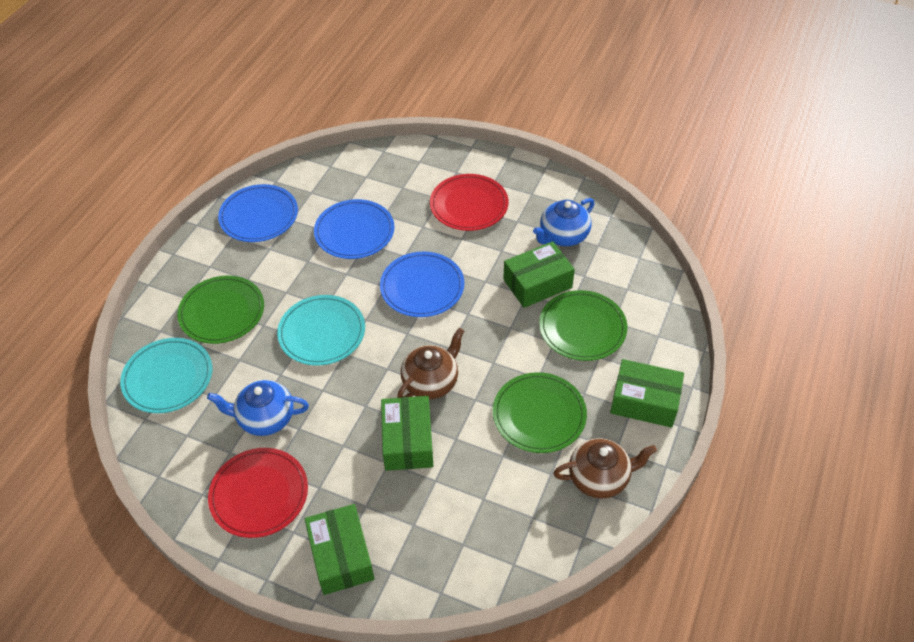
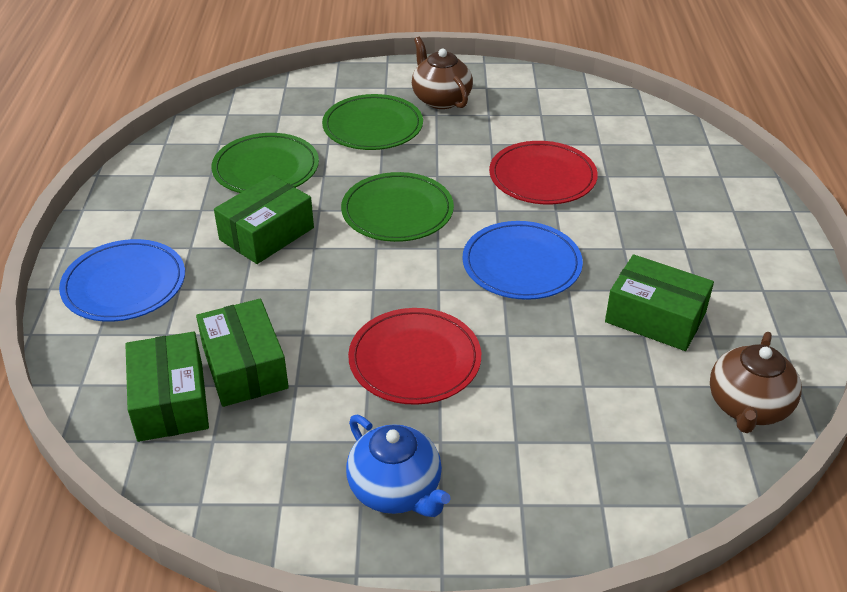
blue plate: 3 -> 2
blue teapot: 2 -> 1
turquoise plate: 2 -> 0

